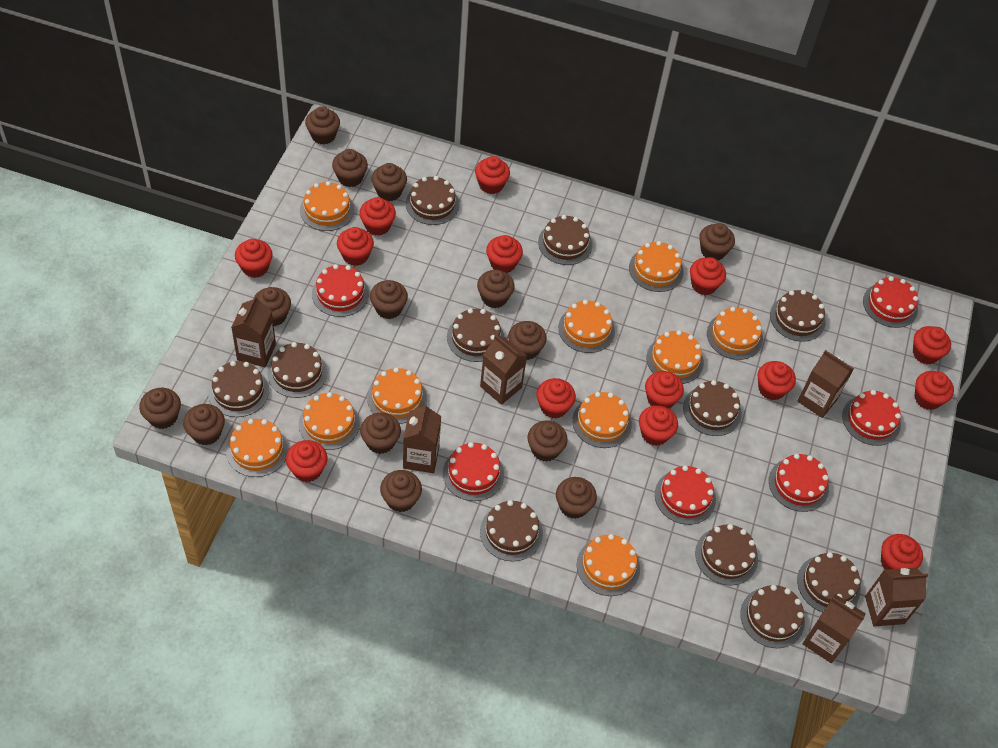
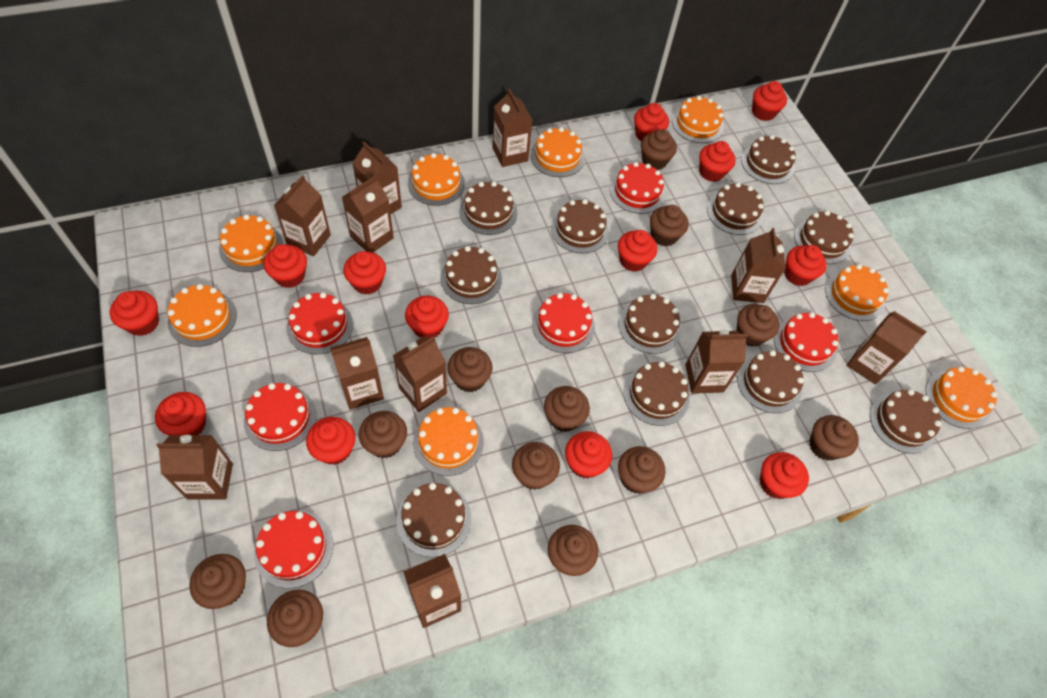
brown carton: 6 -> 11
brown cupcake: 14 -> 12
orange cake: 10 -> 8
red cupcake: 14 -> 13

